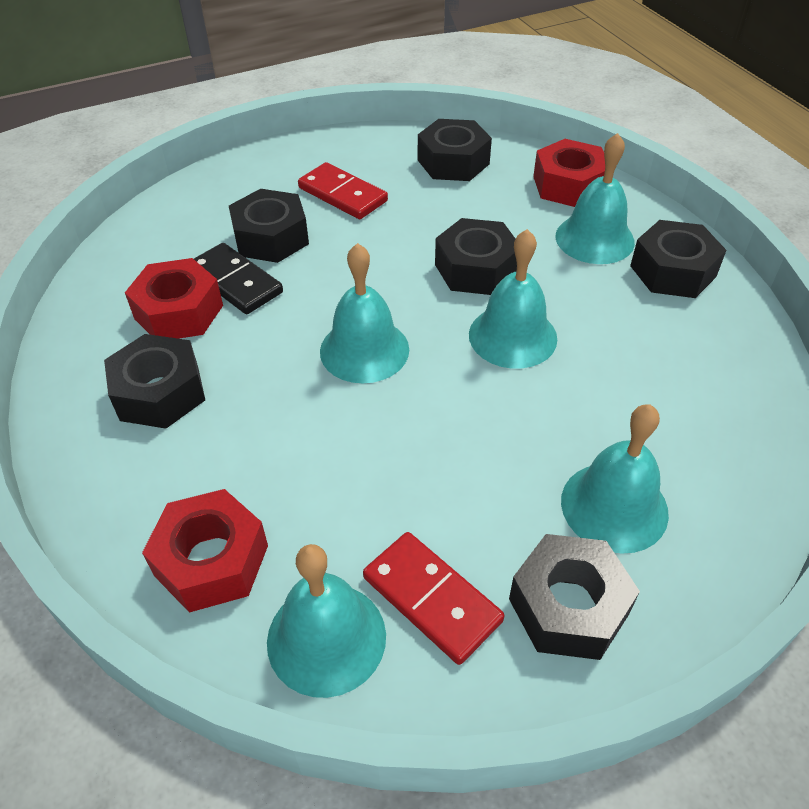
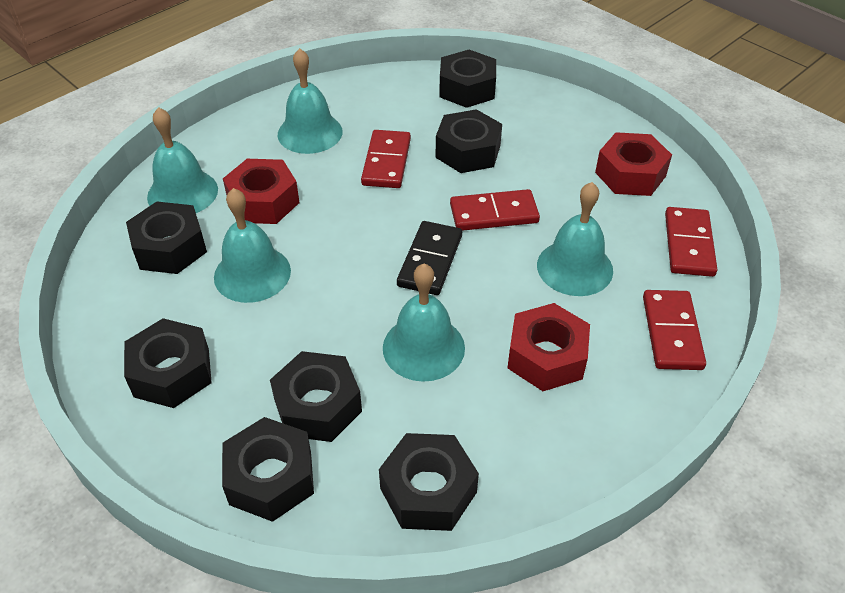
black nut: 6 -> 7
red domino: 2 -> 4

